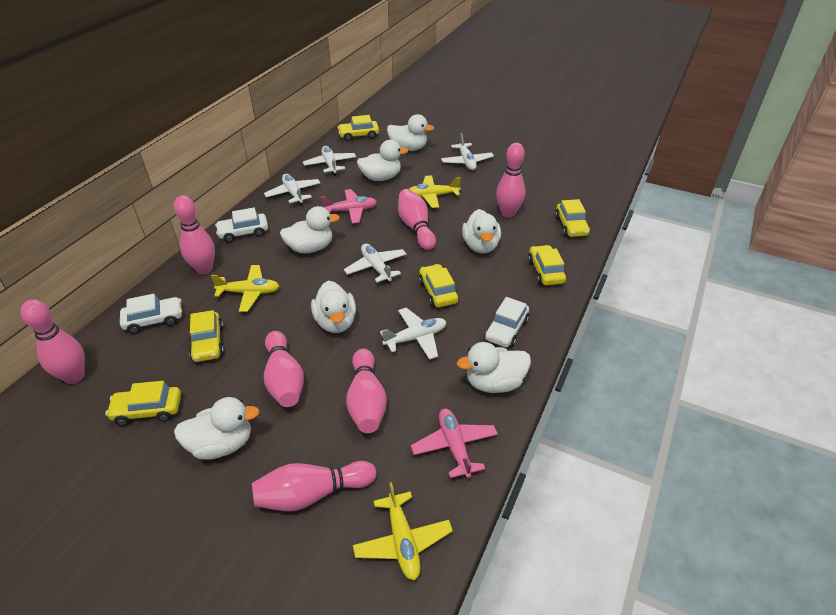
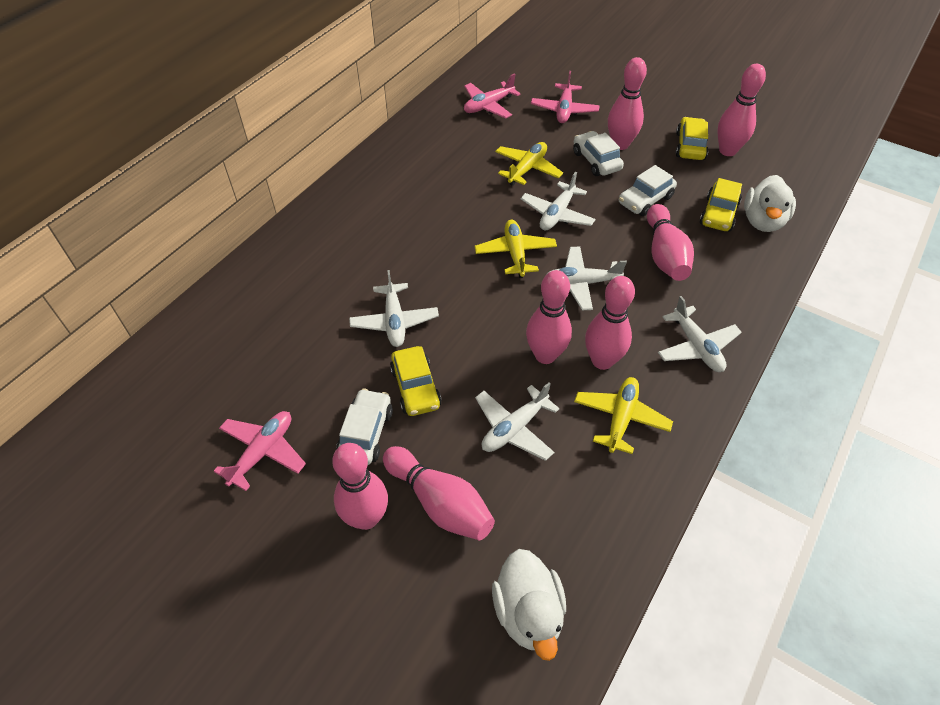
pink plane: 2 -> 3
white duck: 7 -> 2
yellow car: 6 -> 3

